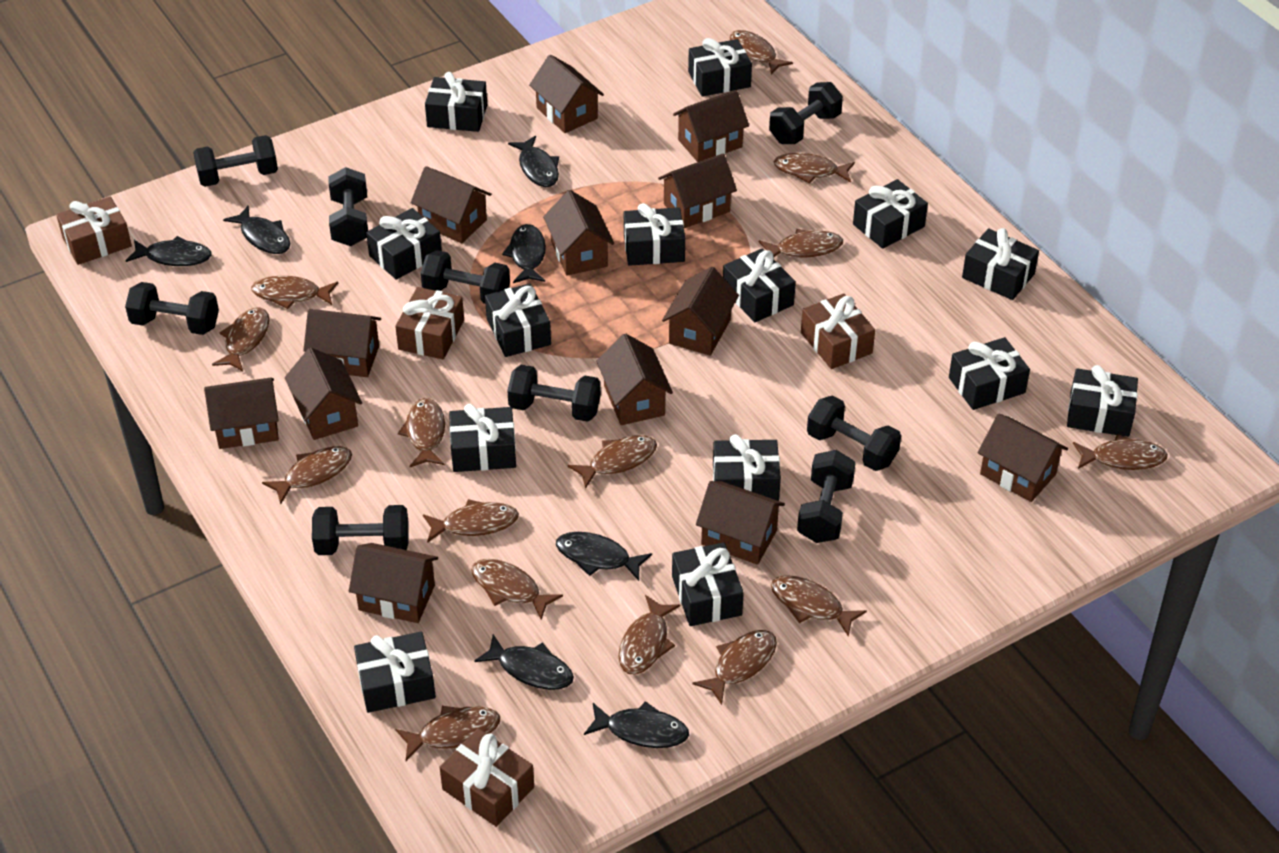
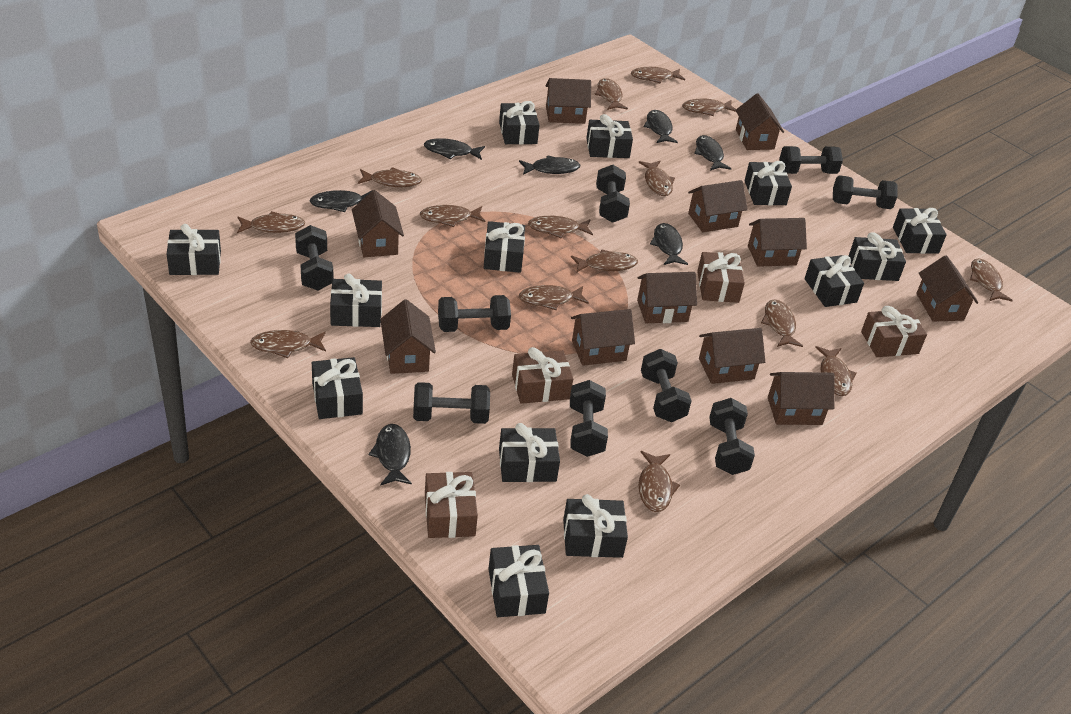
black gift: 14 -> 13
brown house: 13 -> 11

